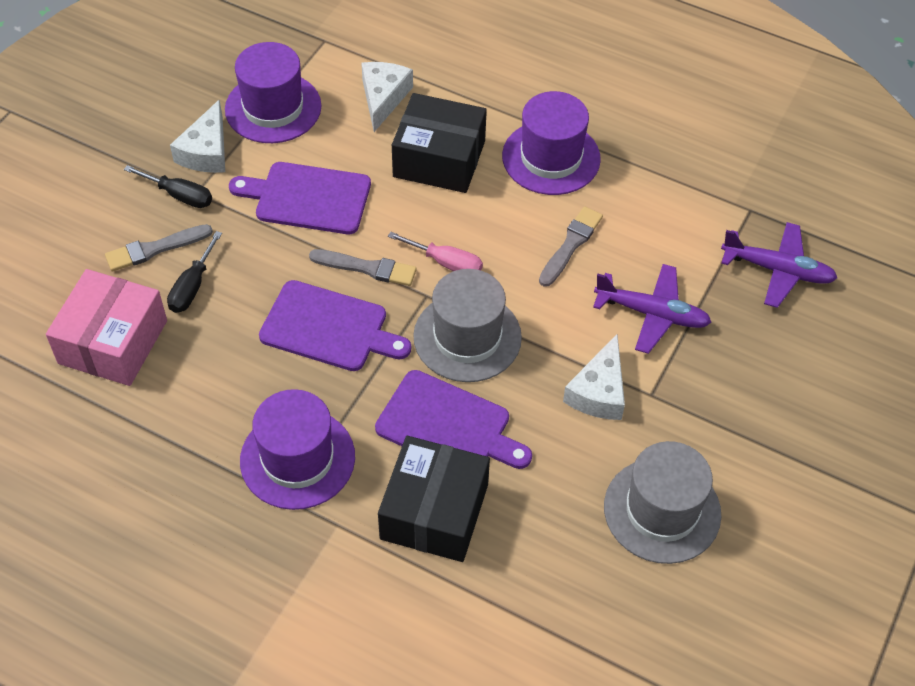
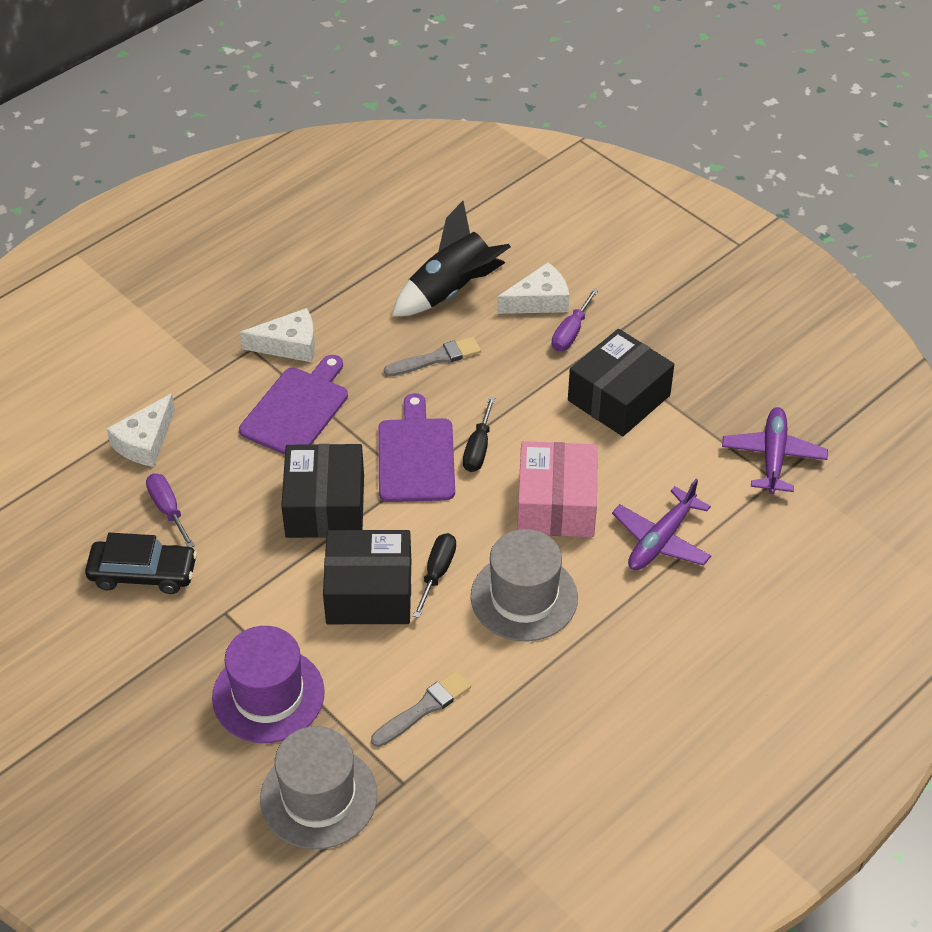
black box: 2 -> 3
black car: 0 -> 1
black rocket: 0 -> 1
grey brush: 3 -> 2
pink screwdriver: 1 -> 0
purple cutting board: 3 -> 2
purple hat: 3 -> 1
purple screwdriver: 0 -> 2

